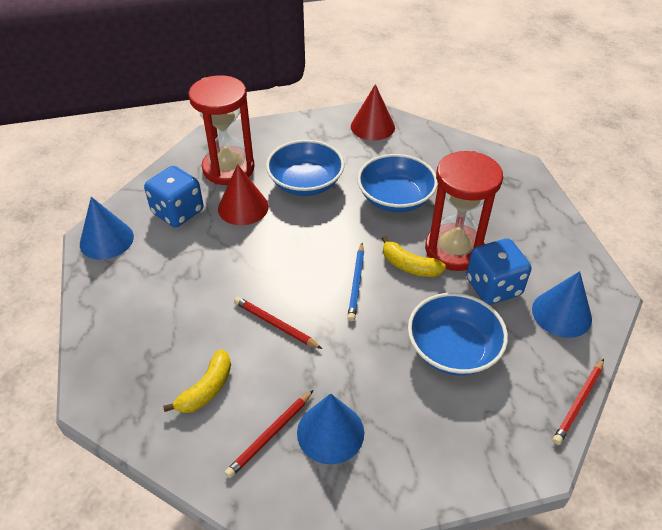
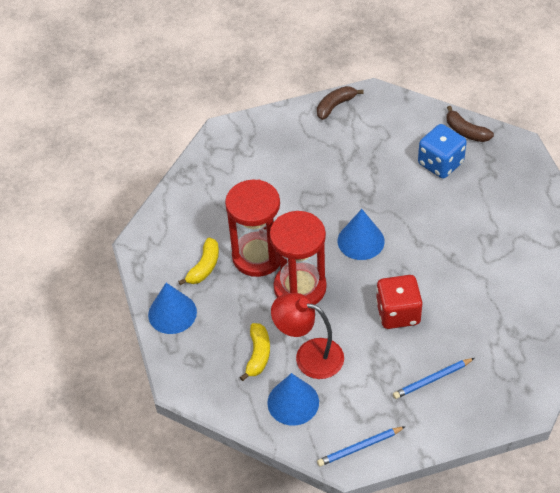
blue bowl: 3 -> 0
blue dice: 2 -> 1
blue pencil: 1 -> 2
brown banana: 0 -> 2
red cone: 2 -> 0
red dice: 0 -> 1
red lamp: 0 -> 1
red pencil: 3 -> 0

